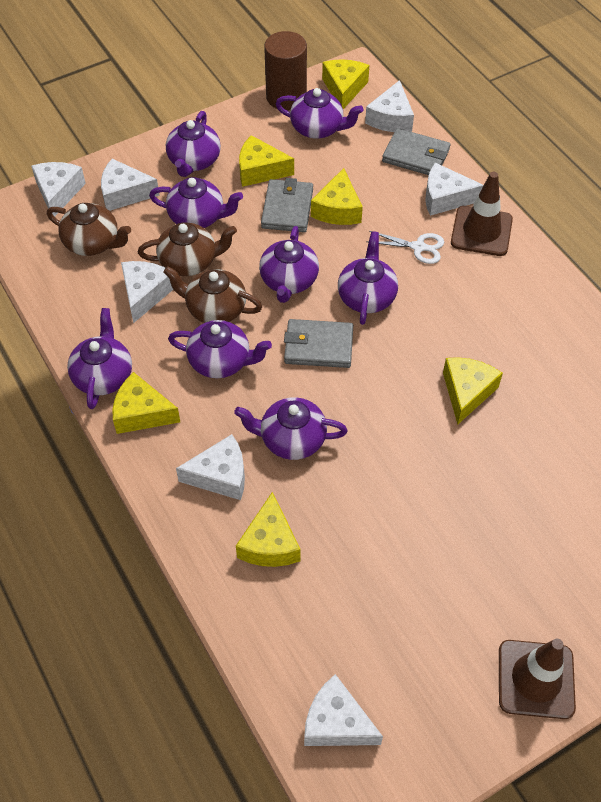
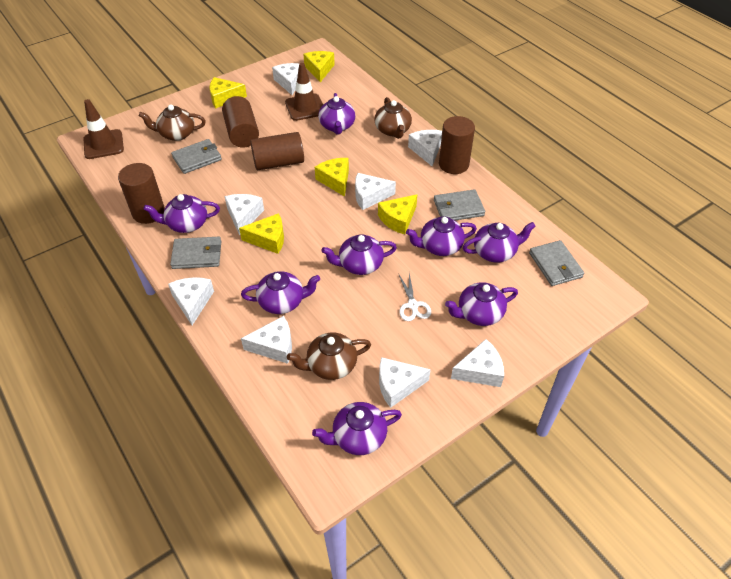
brown cylinder: 1 -> 4
grey wallet: 3 -> 4
white cheese: 7 -> 8
yellow cheese: 6 -> 5

